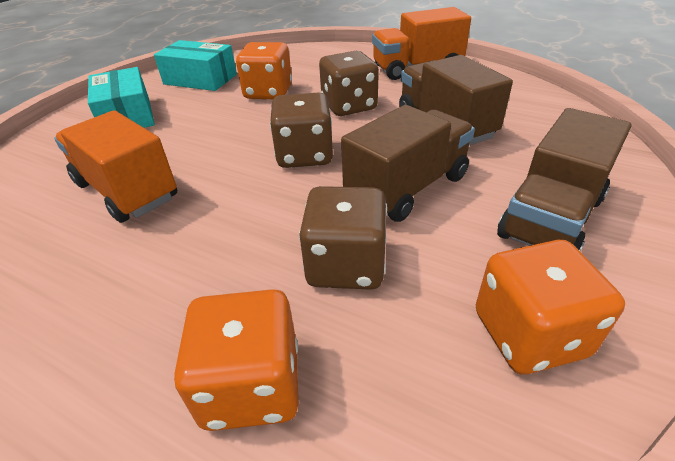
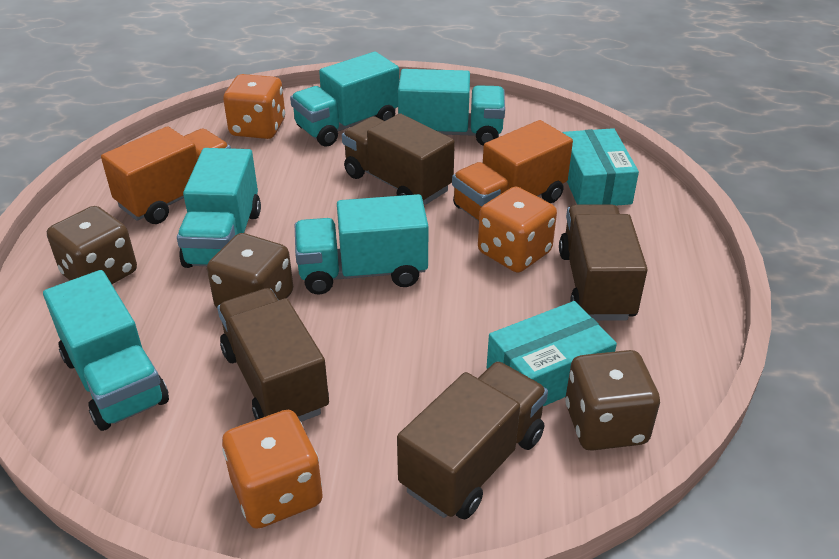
brown truck: 3 -> 4
turquoise truck: 0 -> 5

